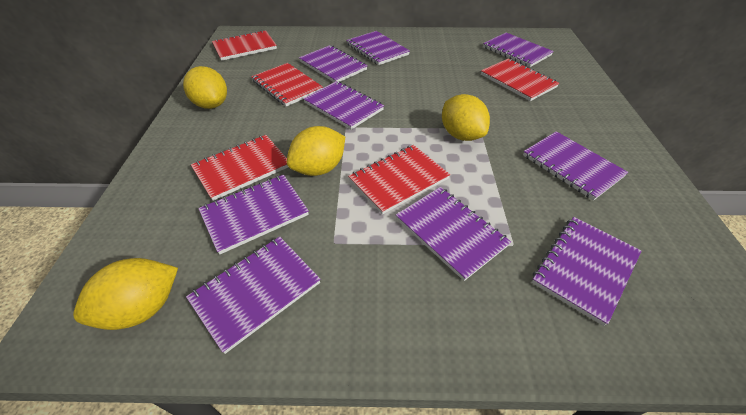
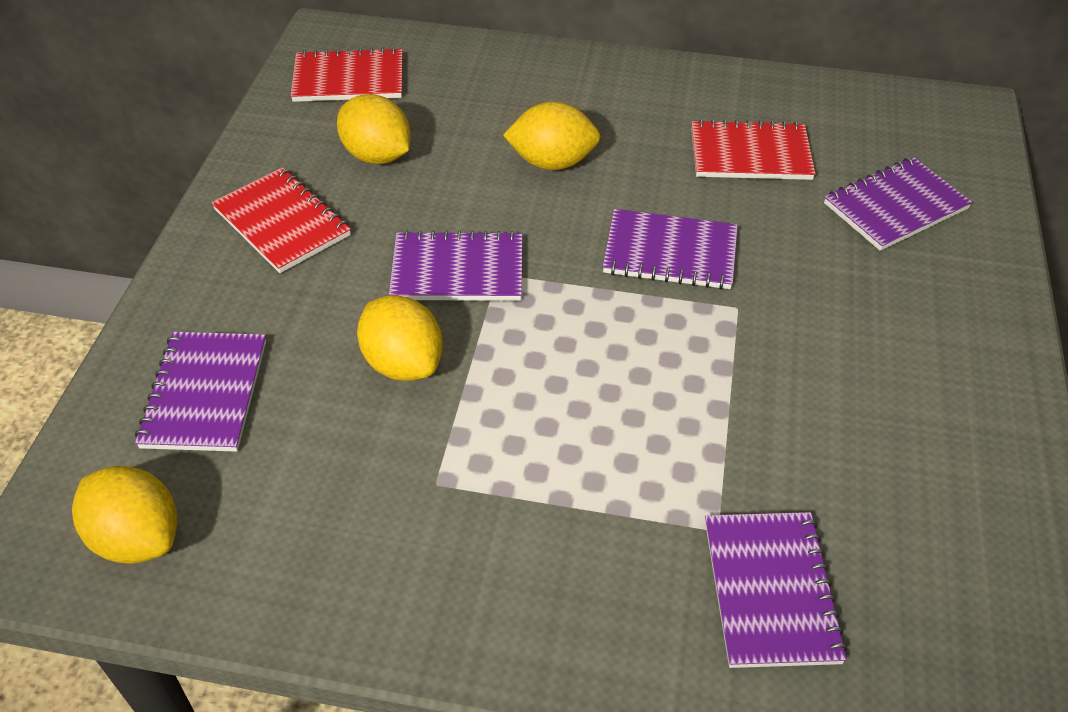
purple notebook: 9 -> 5
red notebook: 5 -> 3

